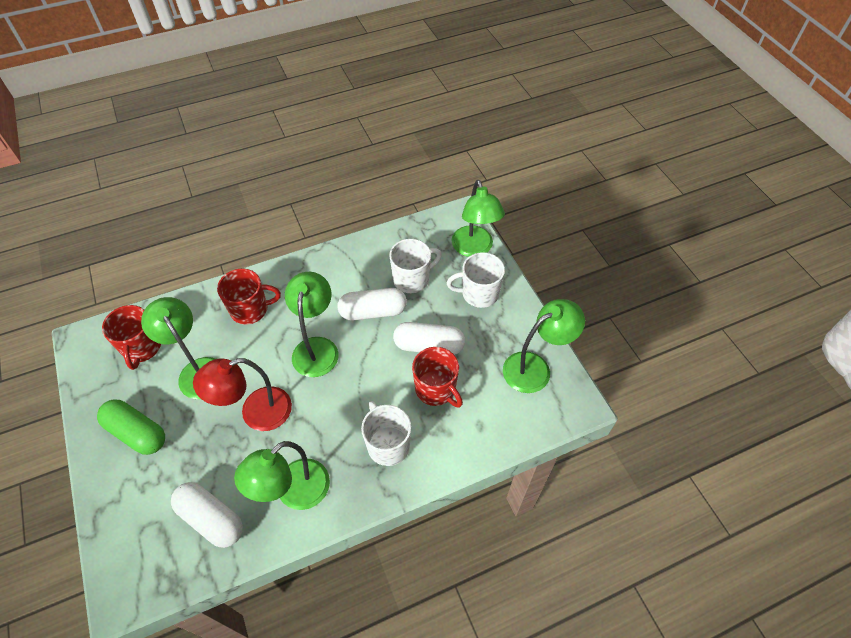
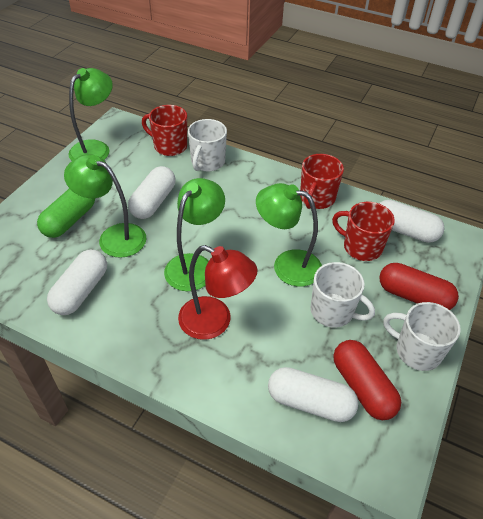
green lamp: 5 -> 4
red capsule: 0 -> 2
white capsule: 3 -> 4

